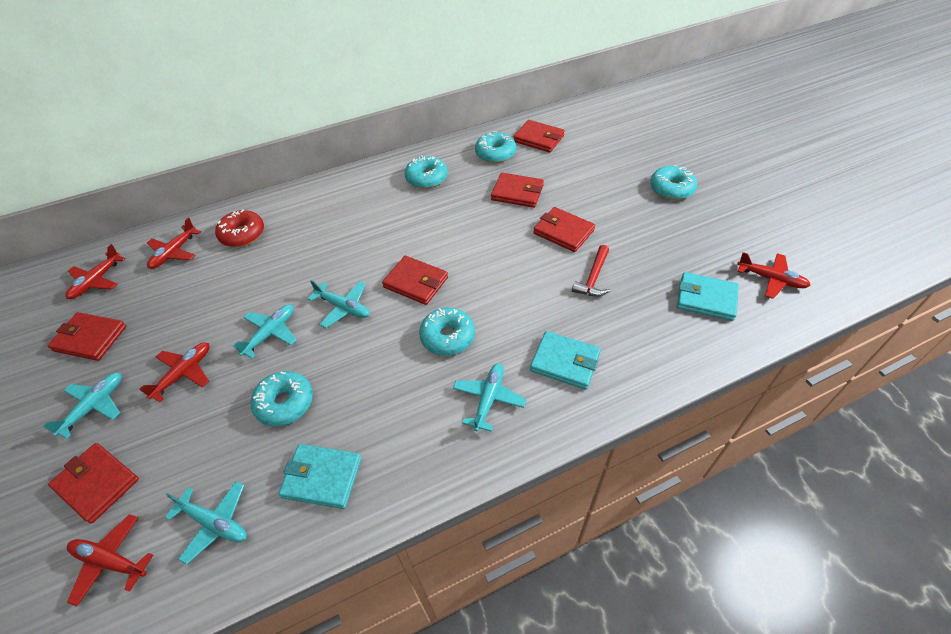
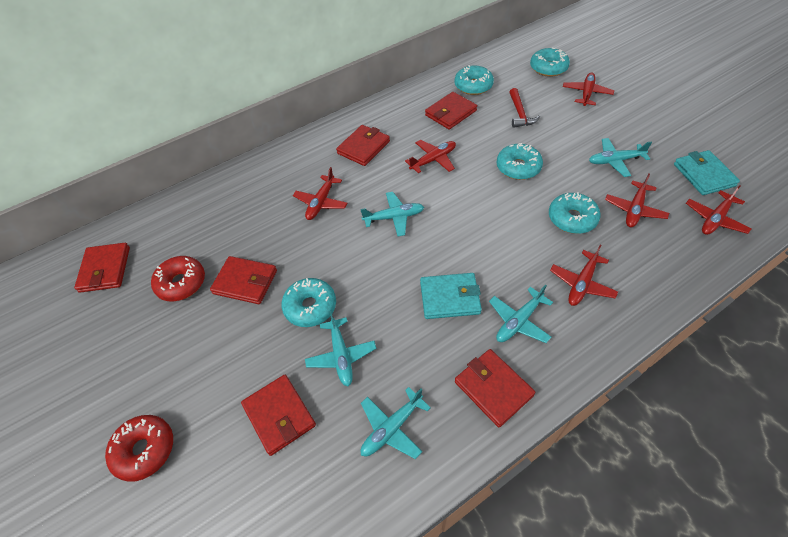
red donut: 1 -> 2
red plane: 5 -> 6
turquoise wallet: 3 -> 2

